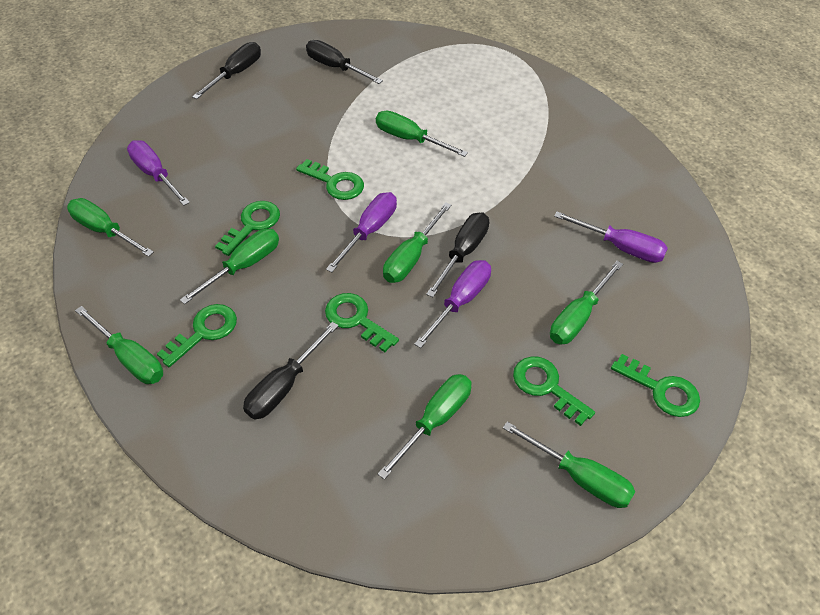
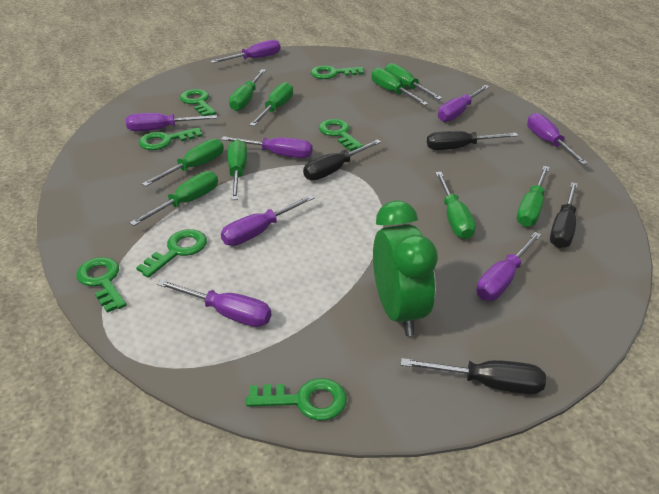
green clock: 0 -> 1
green key: 6 -> 7
green screwdriver: 8 -> 9
purple screwdriver: 4 -> 8

